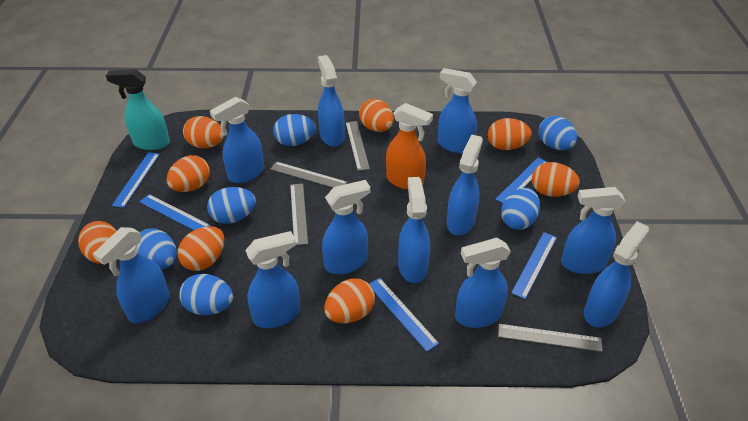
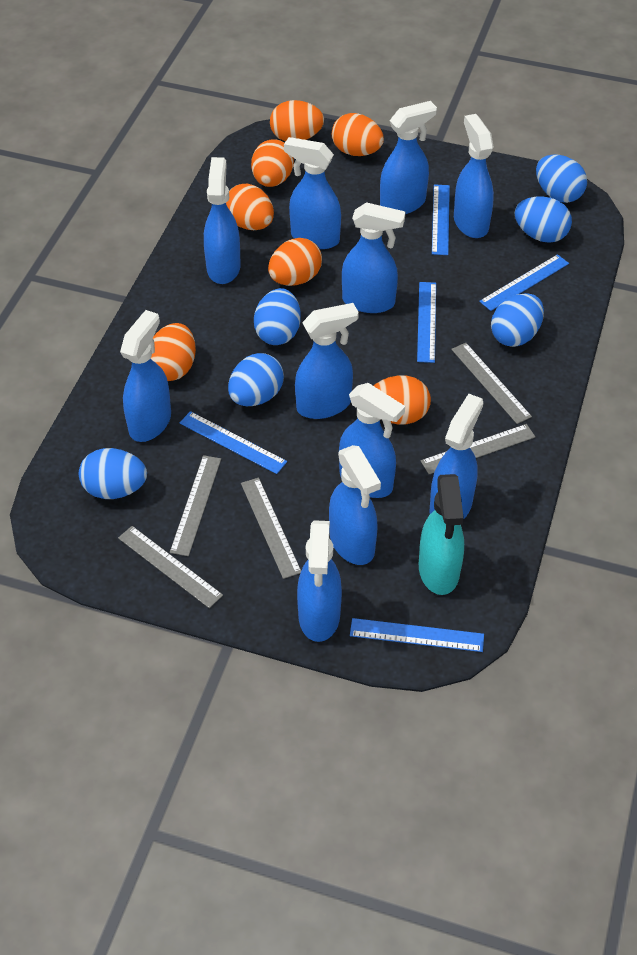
grey ruler: 4 -> 5
orange egg: 8 -> 7
orange spray bottle: 1 -> 0

